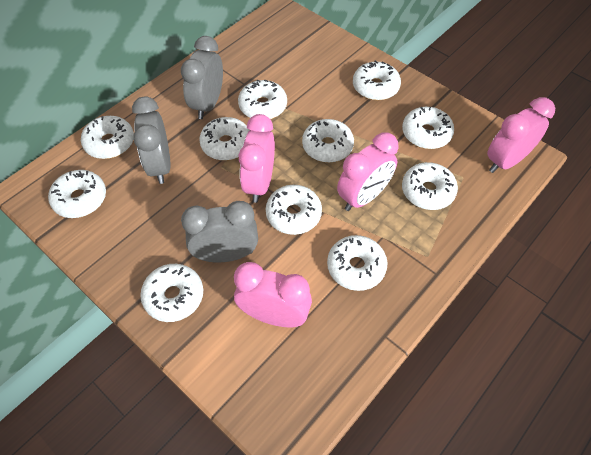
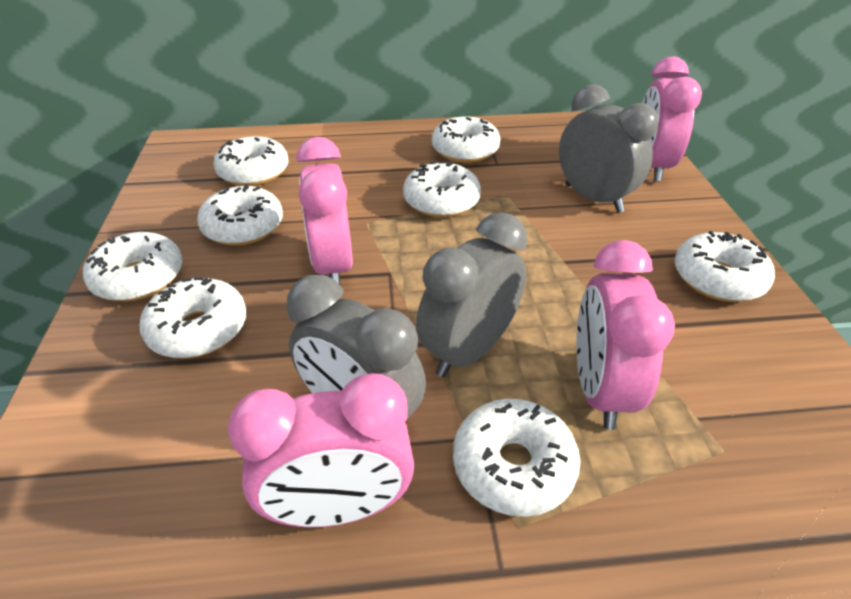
white donut: 11 -> 8

